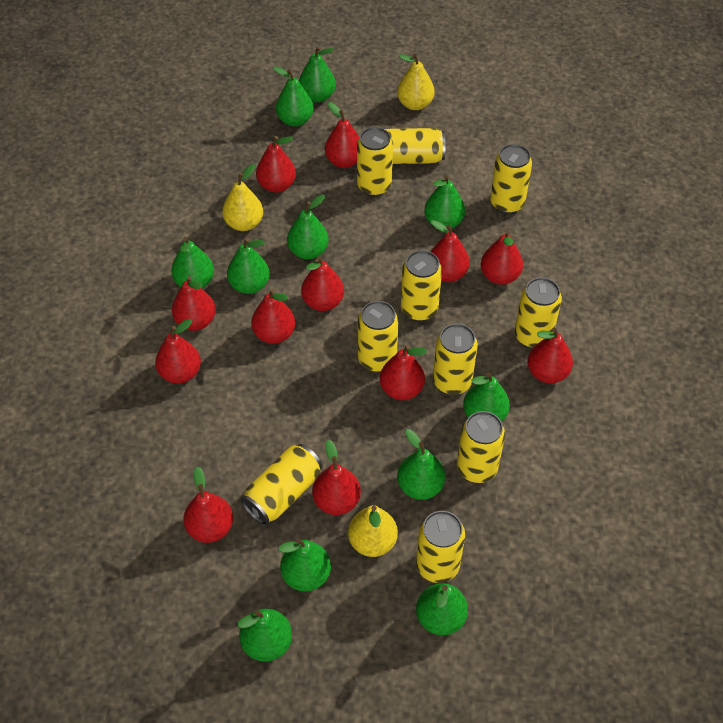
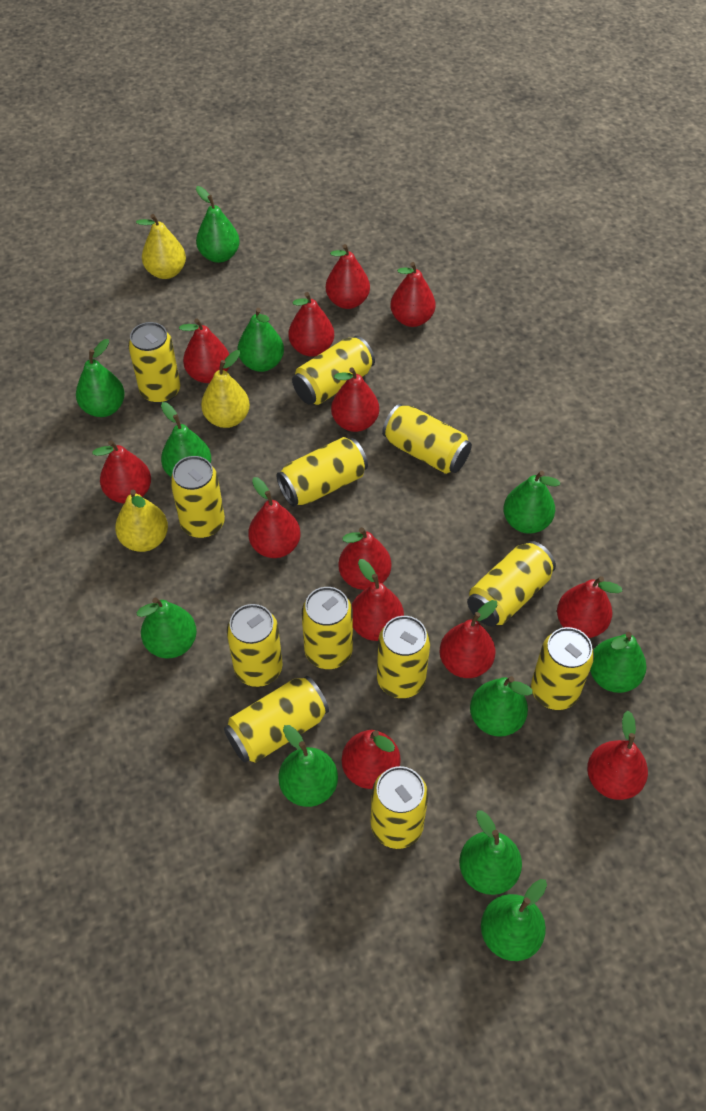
red pear: 12 -> 13
yellow can: 10 -> 12

